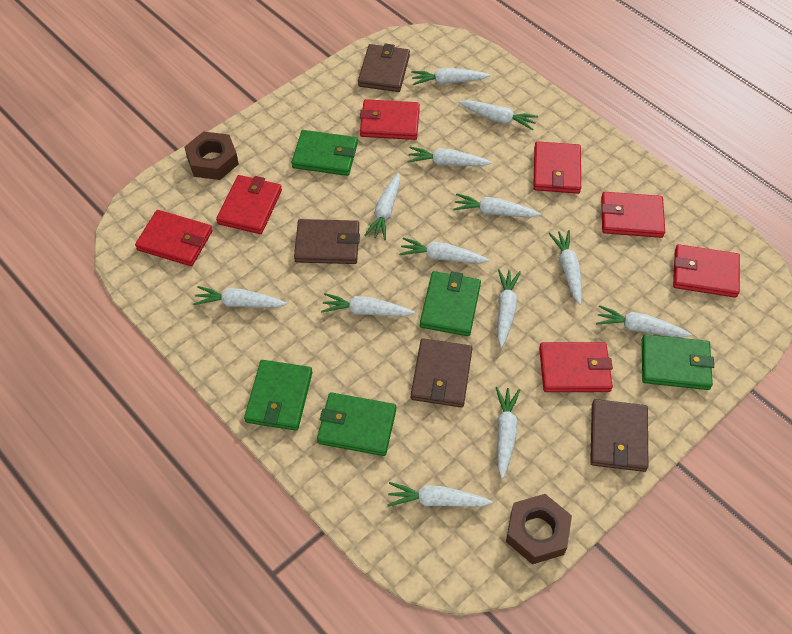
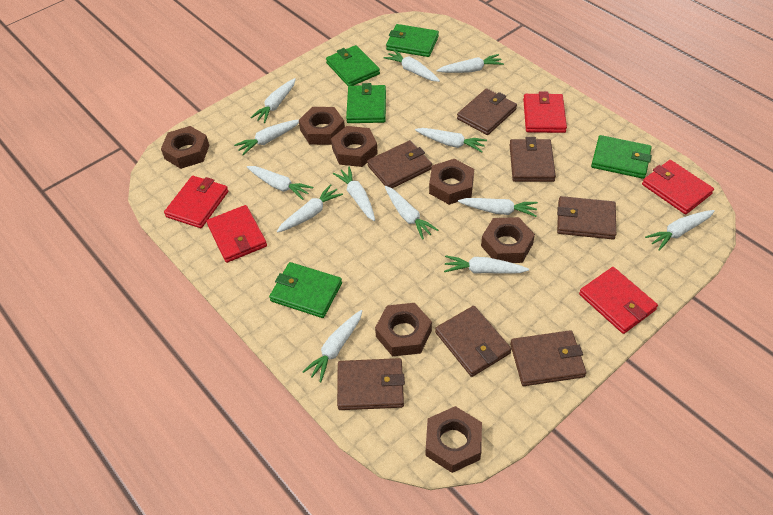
brown nut: 2 -> 7
brown wallet: 4 -> 7
red wallet: 7 -> 5

